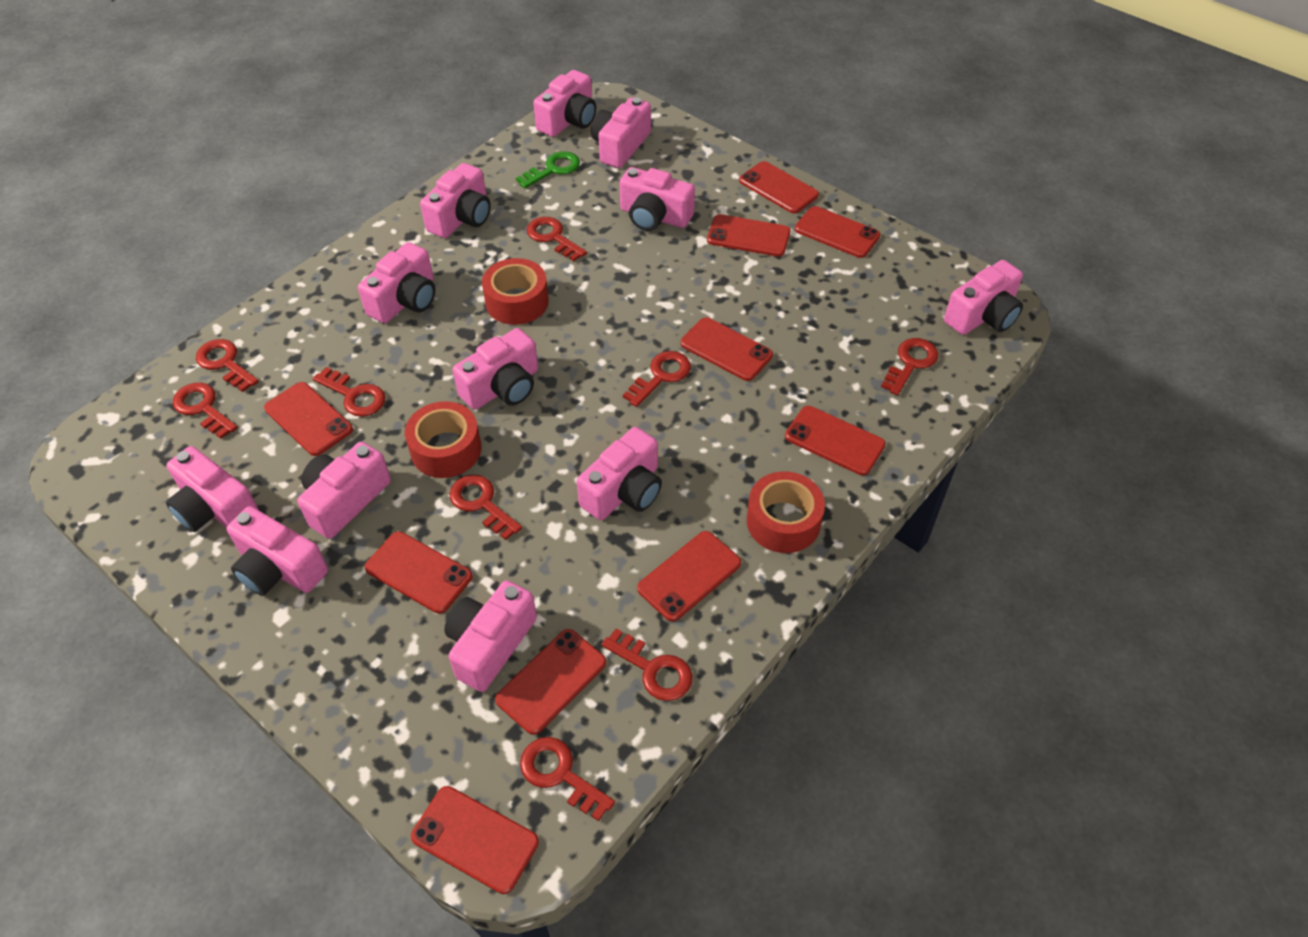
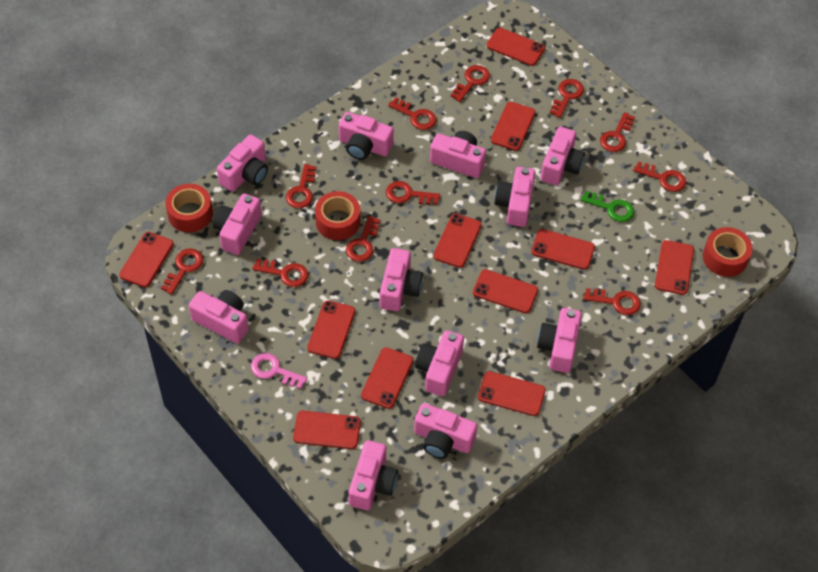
pink key: 0 -> 1
red key: 9 -> 11
red phone: 10 -> 11

